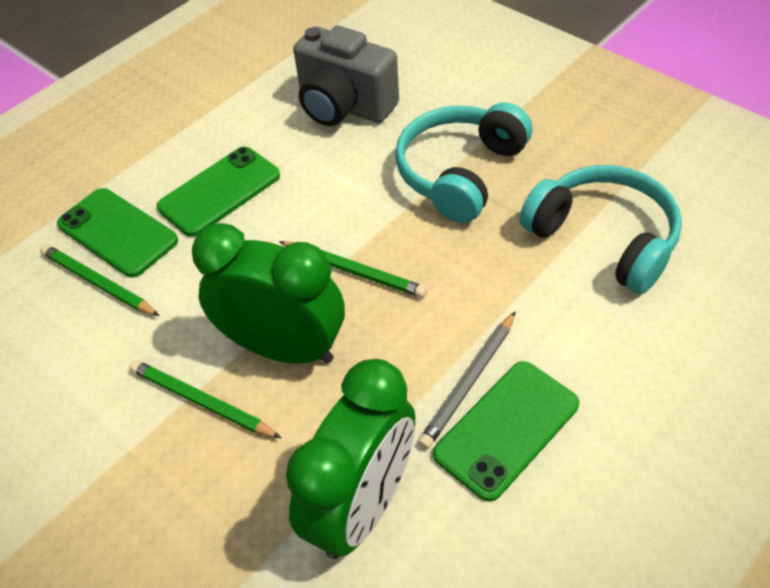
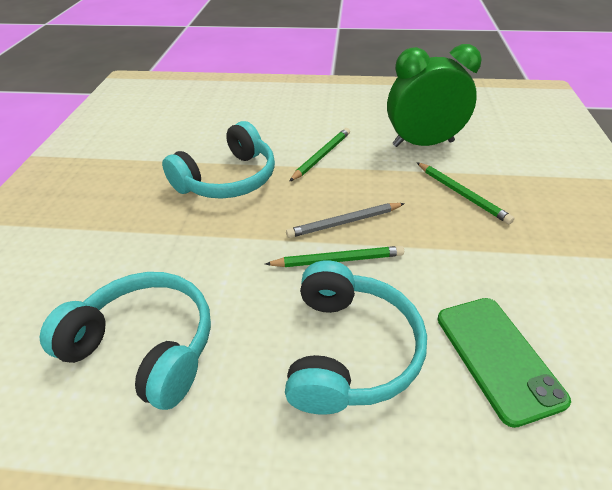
green clock: 2 -> 1
green phone: 3 -> 1
grey camera: 1 -> 0
turquoise headphones: 2 -> 3

